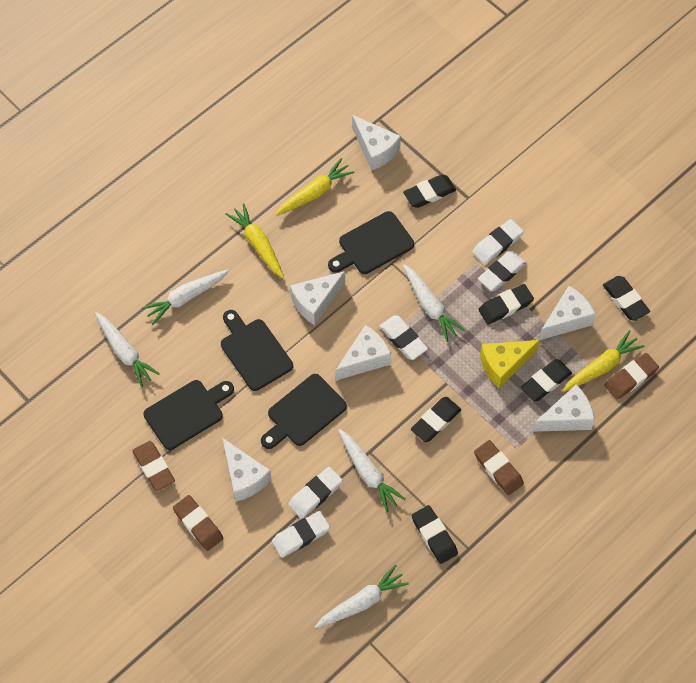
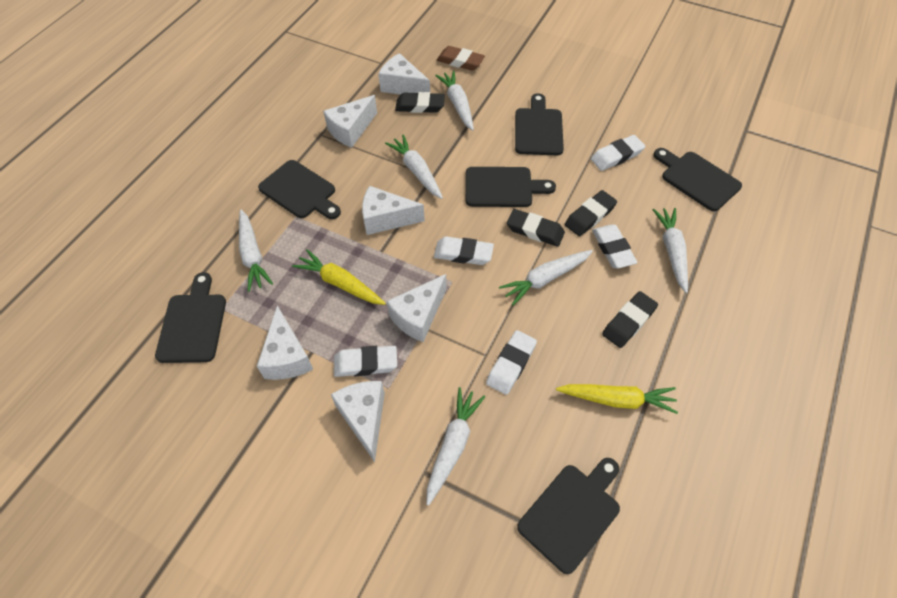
black cutting board: 4 -> 6
black eraser: 6 -> 4
brown eraser: 4 -> 1
white carrot: 5 -> 6
yellow carrot: 3 -> 2
yellow cheese: 1 -> 0

